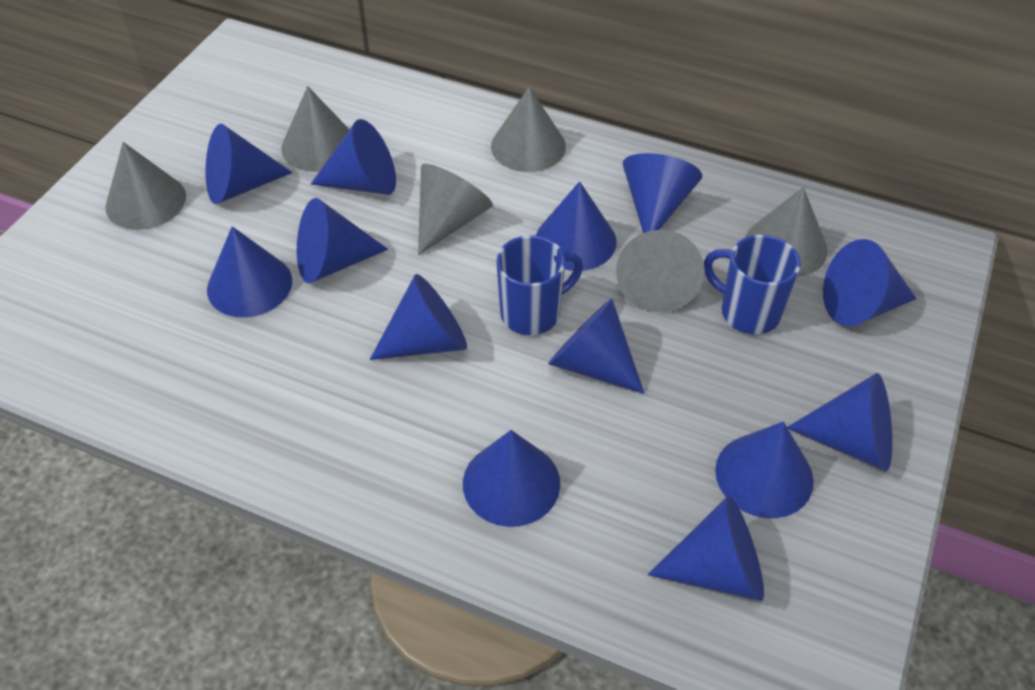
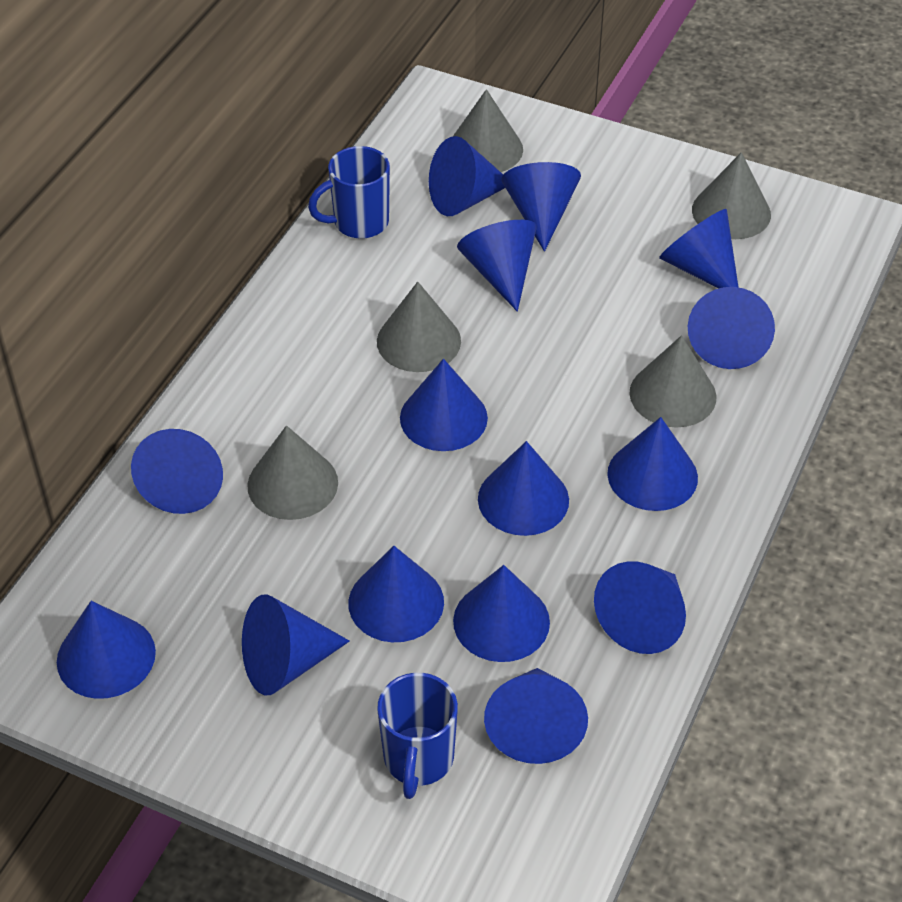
blue cone: 13 -> 15
grey cone: 6 -> 5

